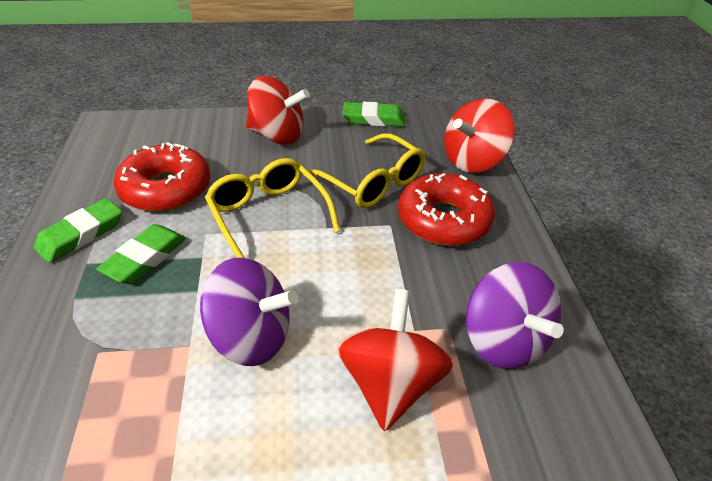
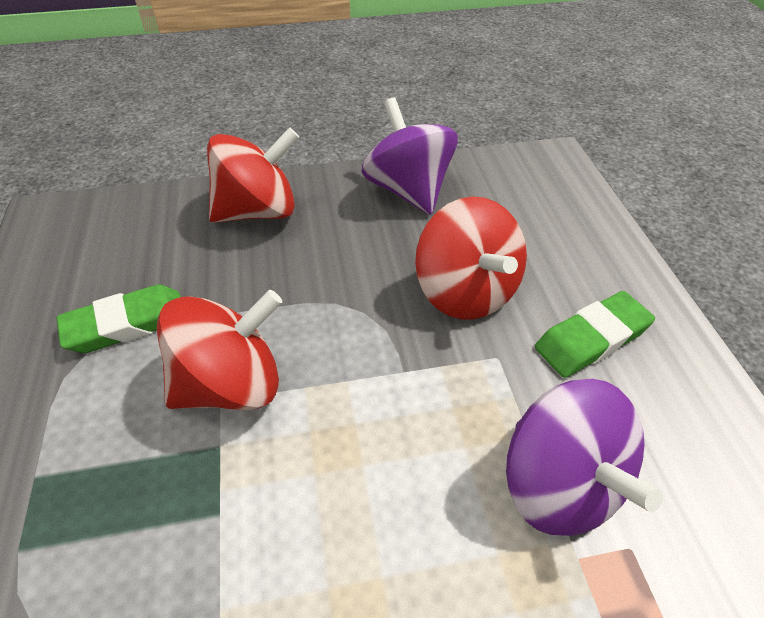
green eraser: 3 -> 2
red donut: 2 -> 0
yellow glasses: 2 -> 0

